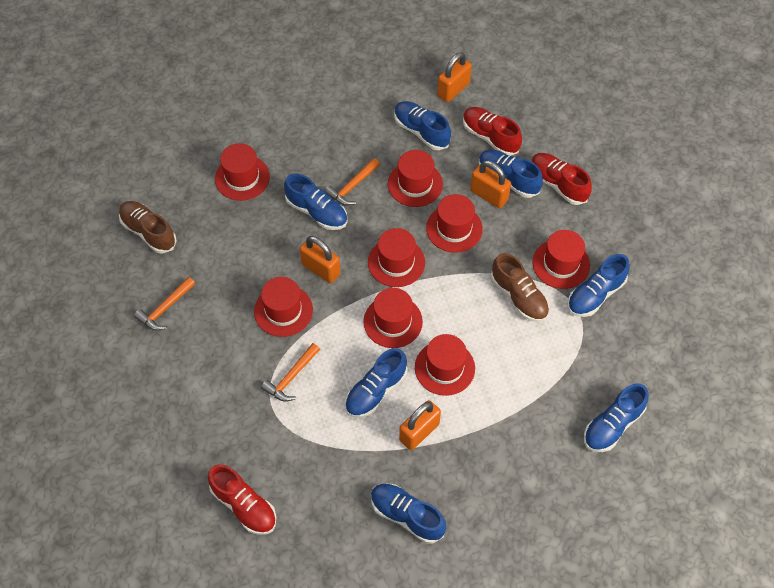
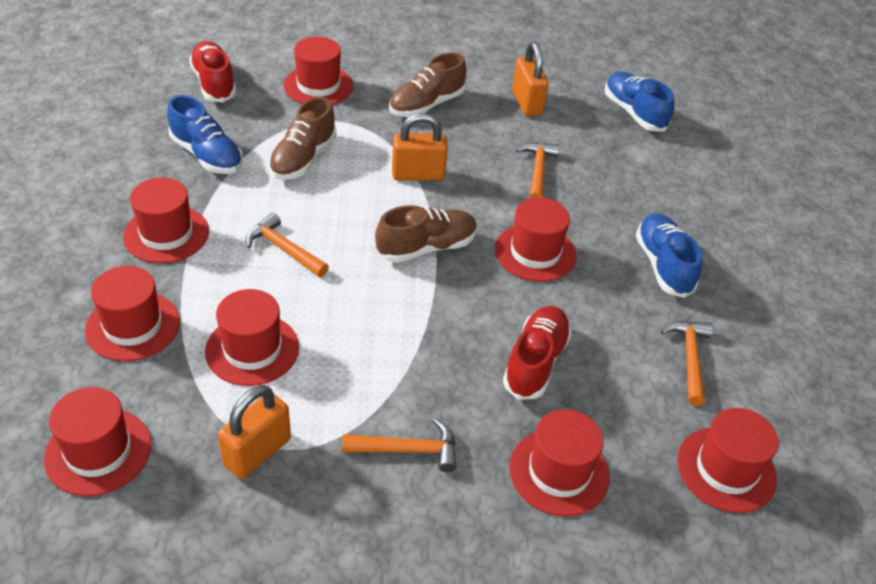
blue shoe: 7 -> 3
brown shoe: 2 -> 3
orange hammer: 3 -> 4
orange padlock: 4 -> 3
red shoe: 3 -> 2

